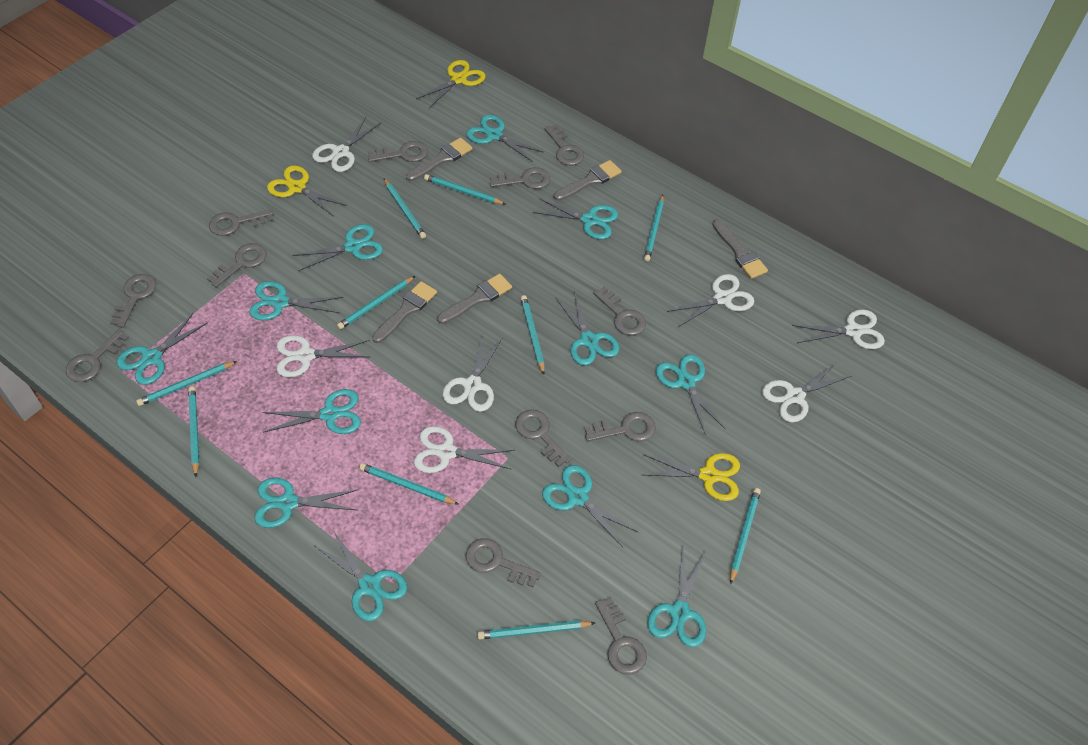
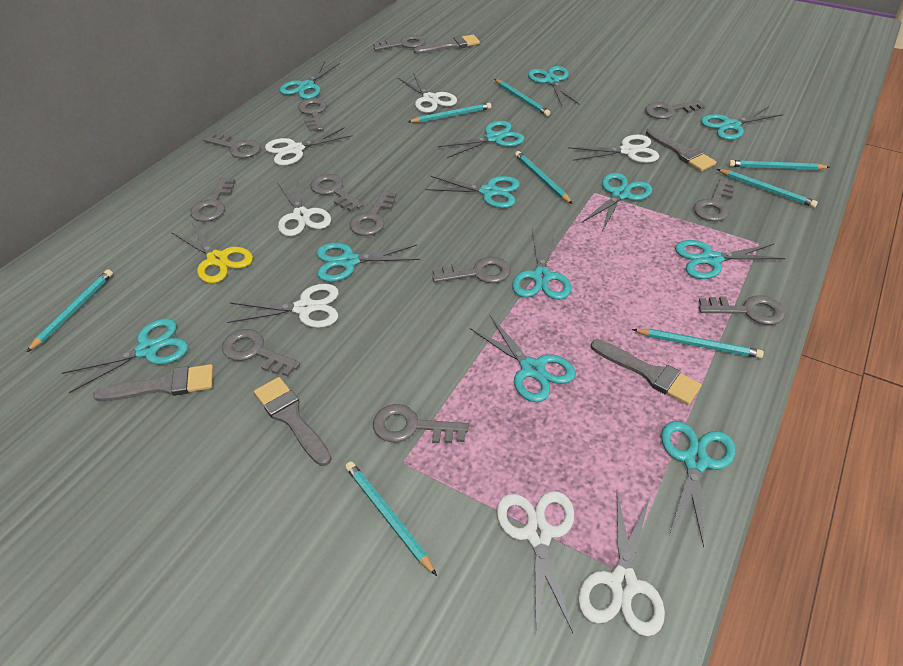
turquoise pencil: 10 -> 8
yellow scissors: 3 -> 1

